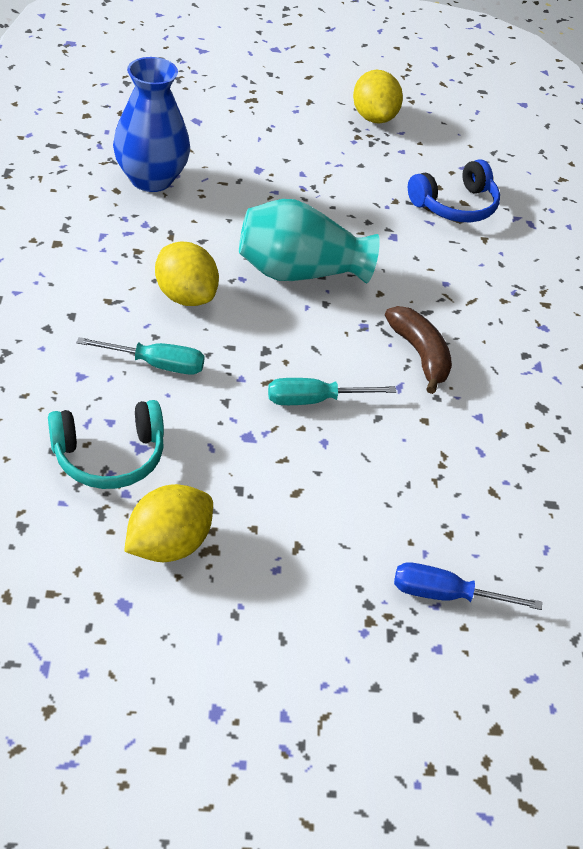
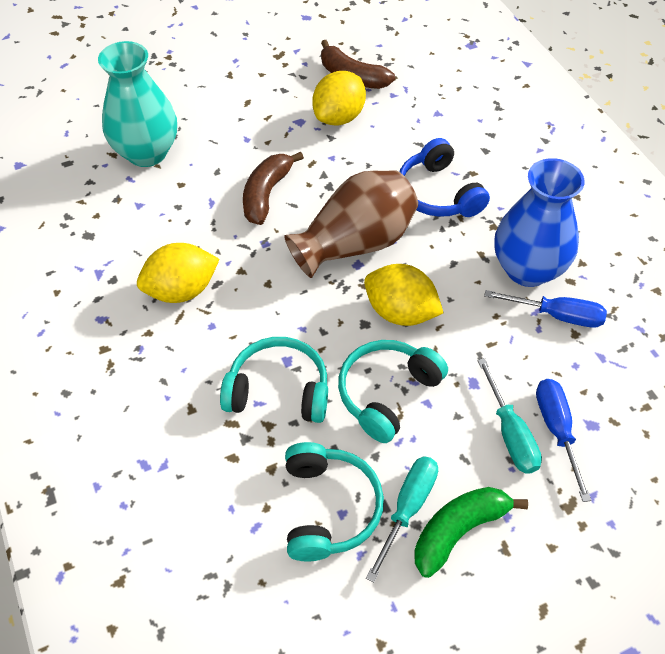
blue screwdriver: 1 -> 2
brown banana: 1 -> 2
brown vase: 0 -> 1
green banana: 0 -> 1
turquoise headphones: 1 -> 3

